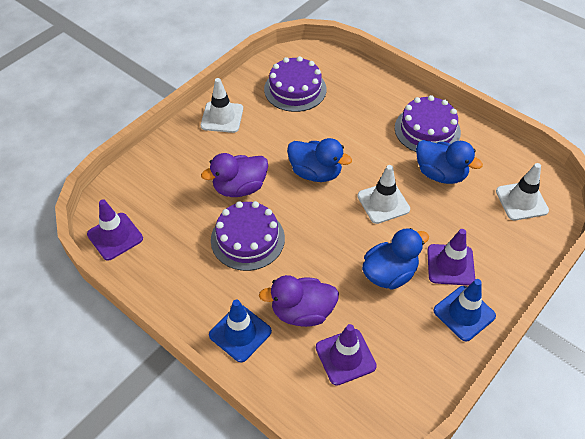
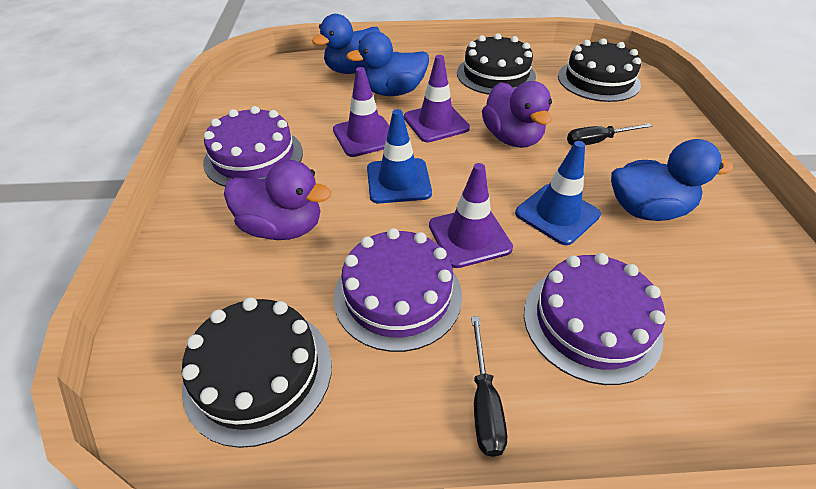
black cake: 0 -> 3
black screwdriver: 0 -> 2
white traffic cone: 3 -> 0

